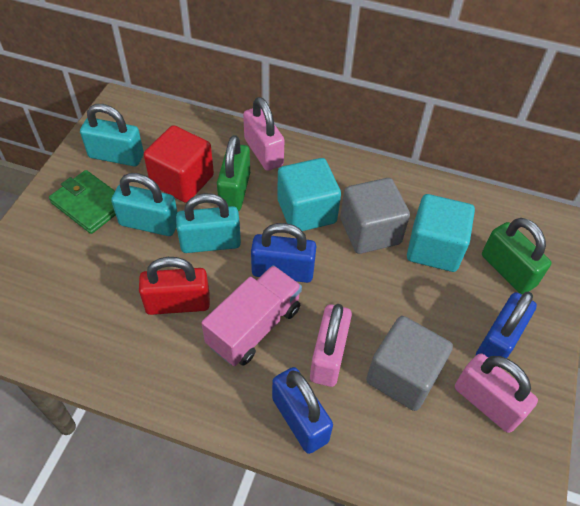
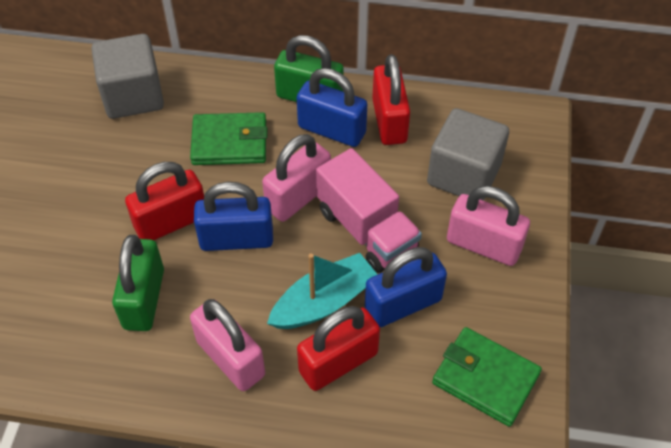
green wallet: 1 -> 2
red cube: 1 -> 0
red padlock: 1 -> 3
turquoise boat: 0 -> 1
turquoise cube: 2 -> 0
turquoise padlock: 3 -> 0

